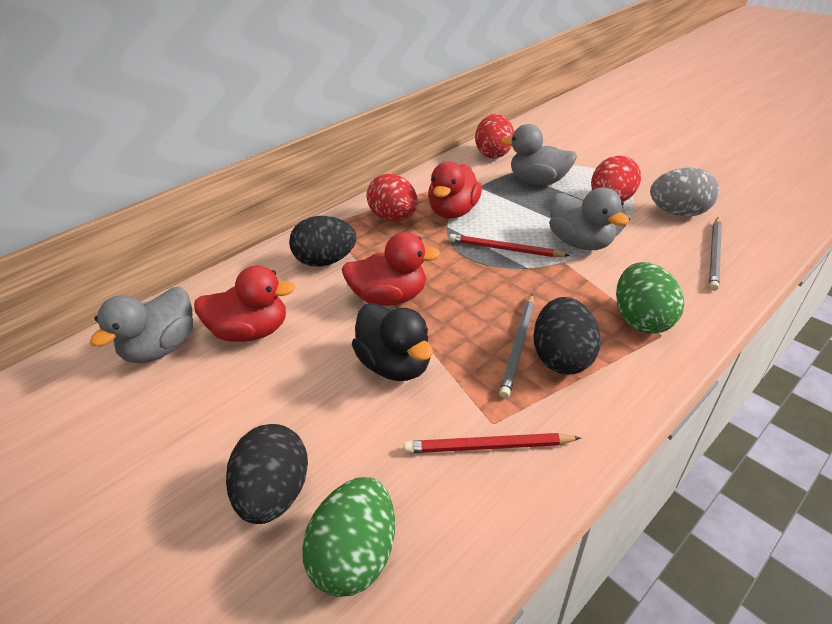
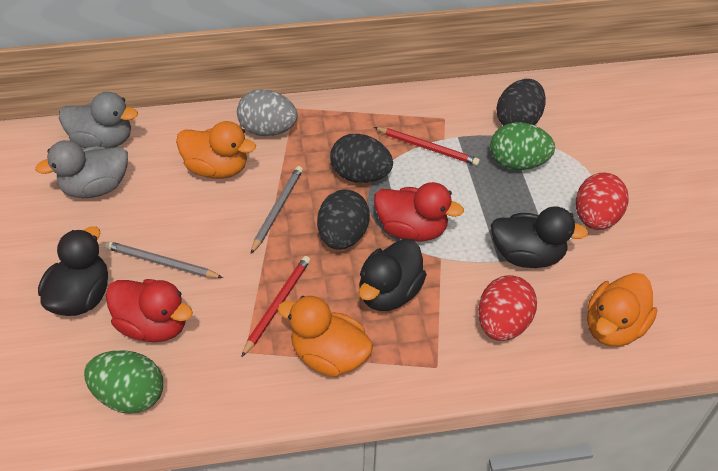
black duck: 1 -> 3
grey duck: 3 -> 2
orange duck: 0 -> 3
red duck: 3 -> 2
red egg: 3 -> 2

